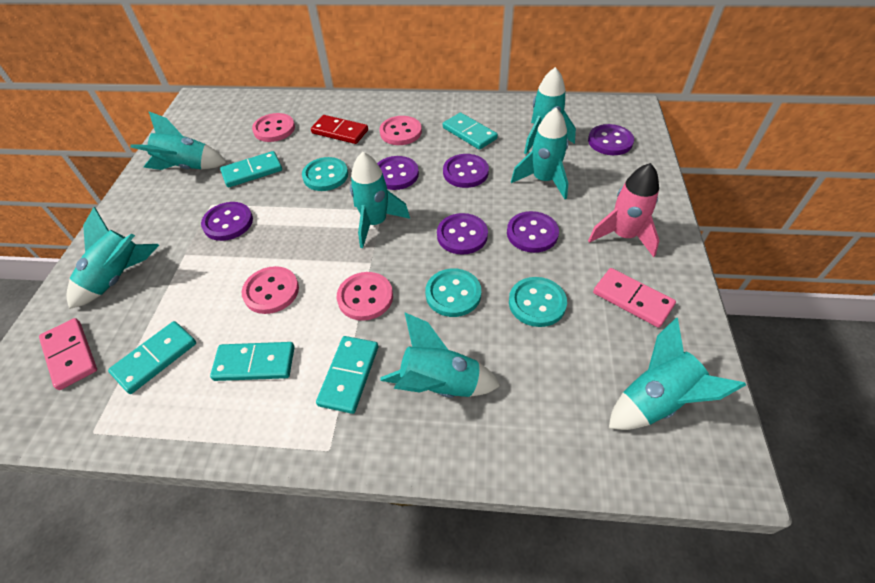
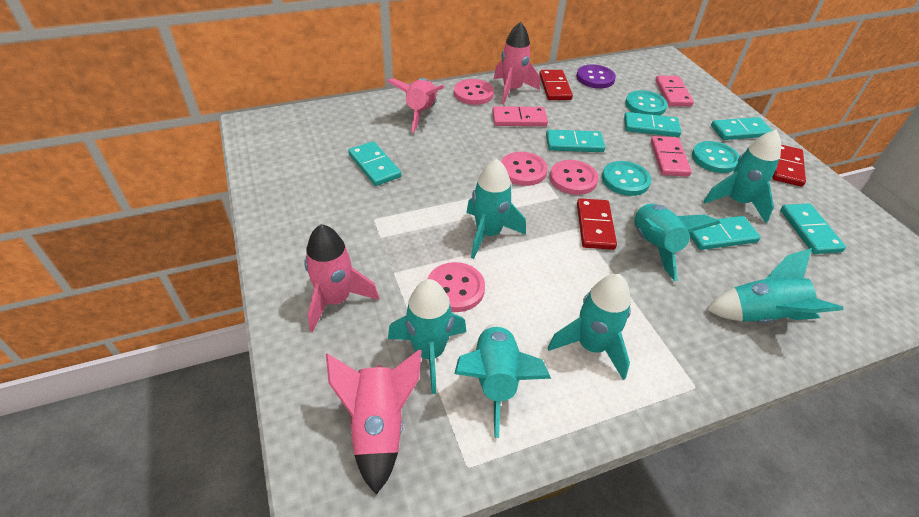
pink domino: 2 -> 3
pink rocket: 1 -> 4
purple button: 6 -> 1
red domino: 1 -> 3
turquoise domino: 5 -> 6

